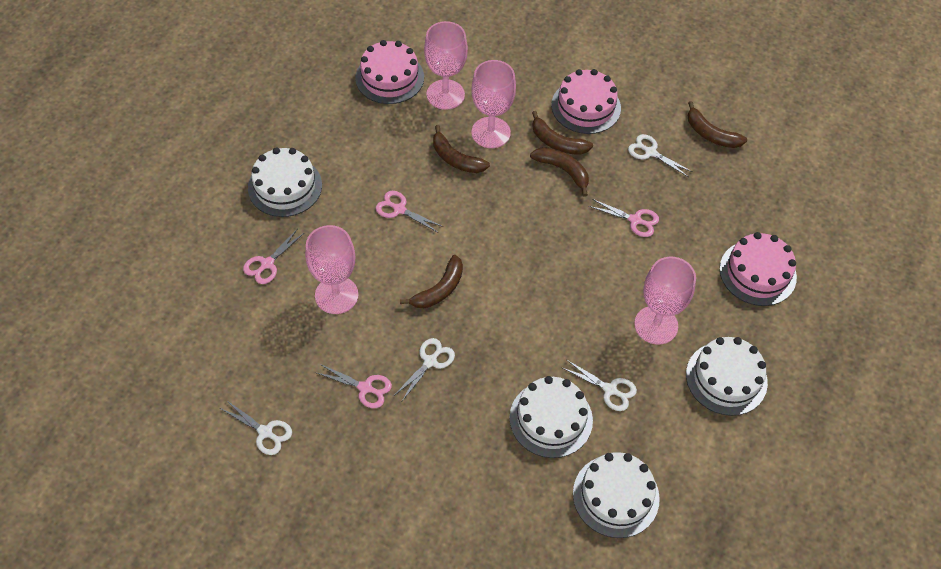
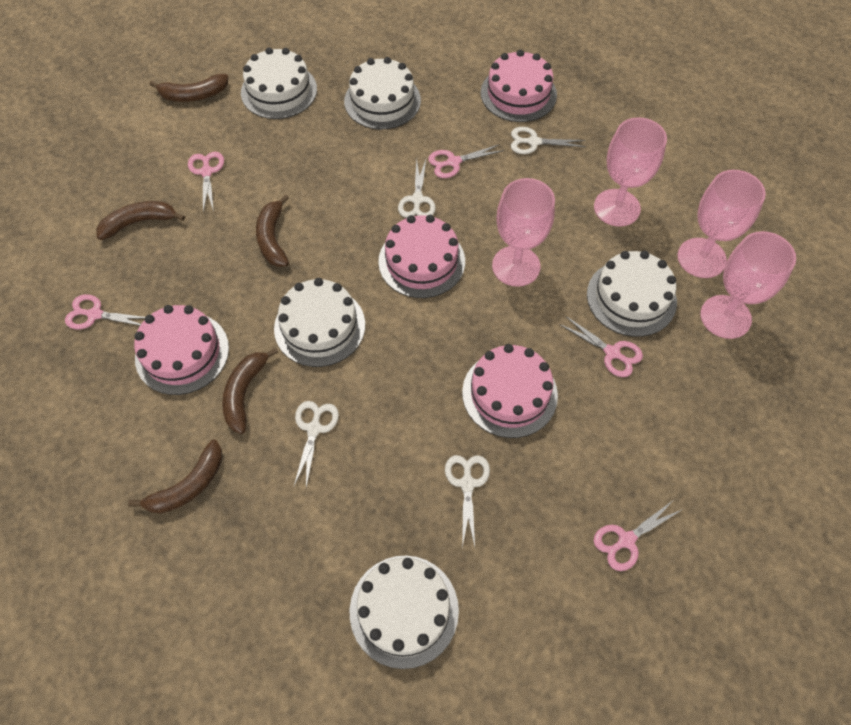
pink cake: 3 -> 4
pink scissors: 4 -> 5
white cake: 4 -> 5

